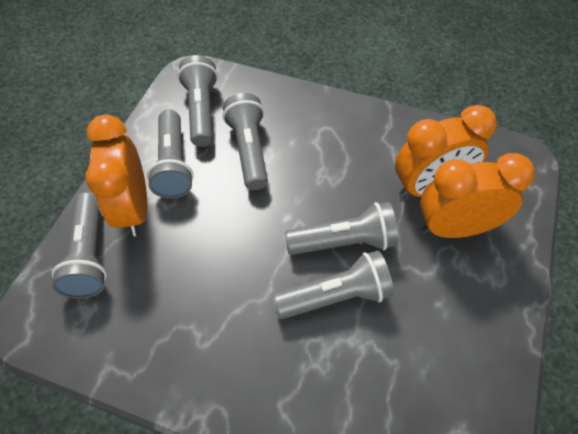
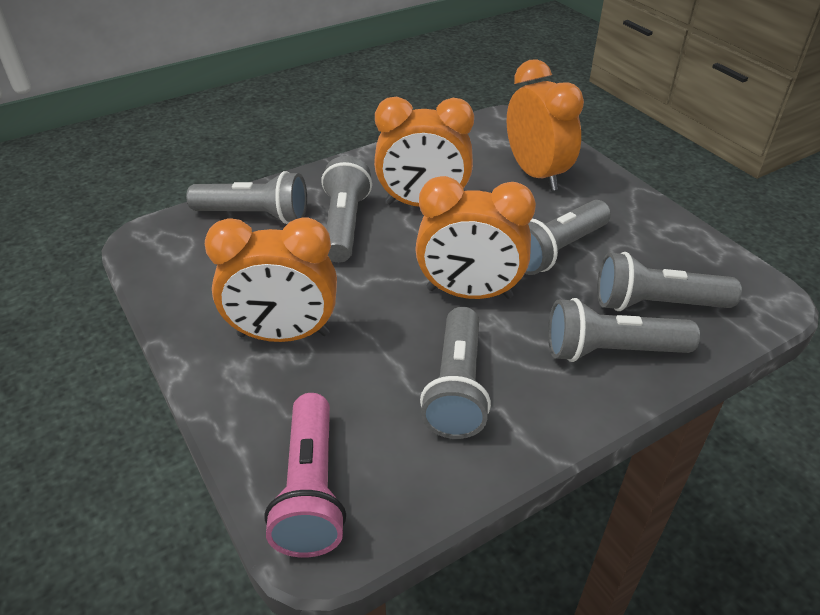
orange clock: 3 -> 4
pink flashlight: 0 -> 1

